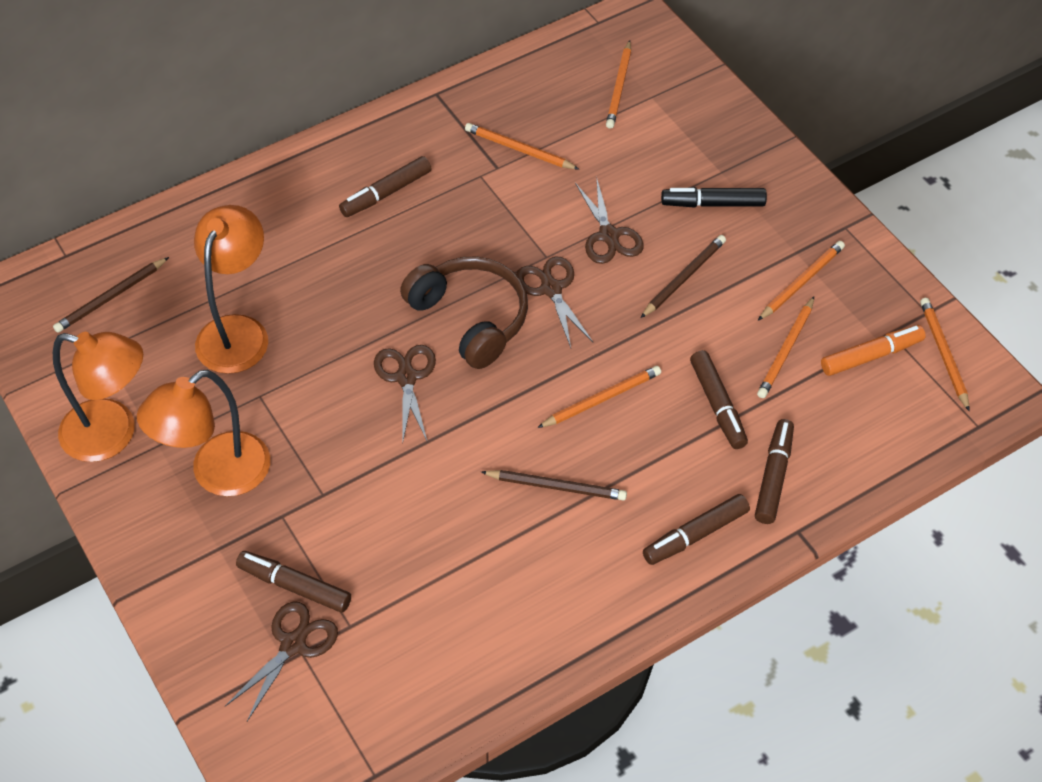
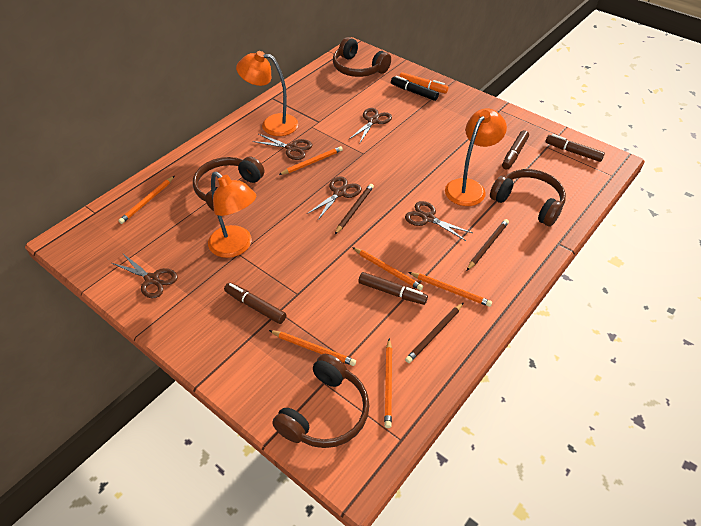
brown headphones: 1 -> 4
brown marker: 5 -> 4
brown scissors: 4 -> 5

